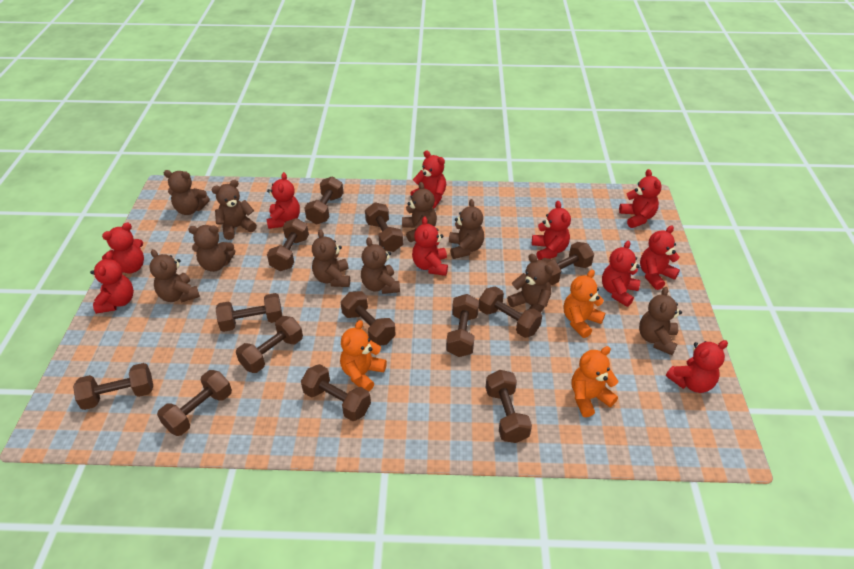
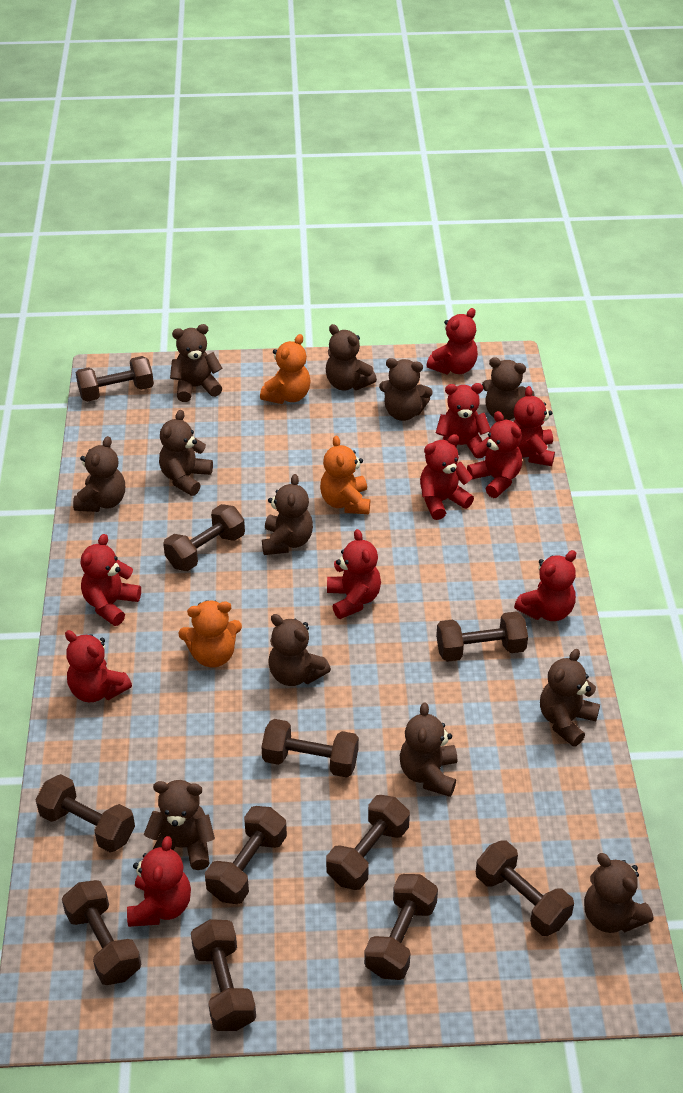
brown dumbbell: 13 -> 11
brown teddy bear: 10 -> 12

